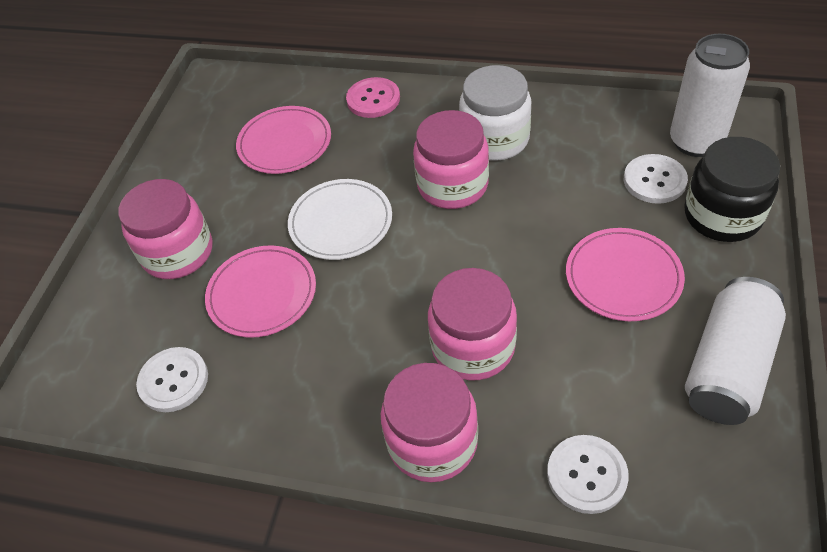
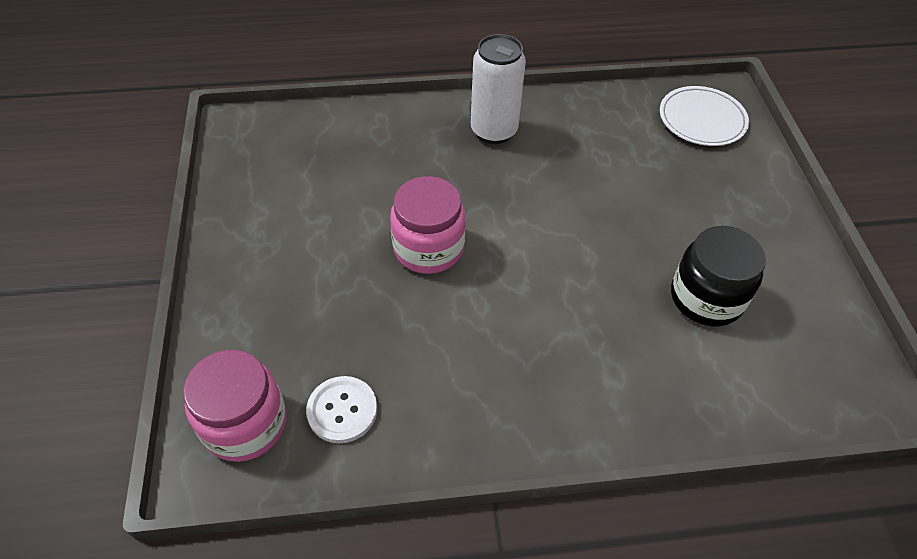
pink button: 1 -> 0
pink jar: 4 -> 2
pink plate: 3 -> 0
white button: 3 -> 1
white can: 2 -> 1
white jar: 1 -> 0

